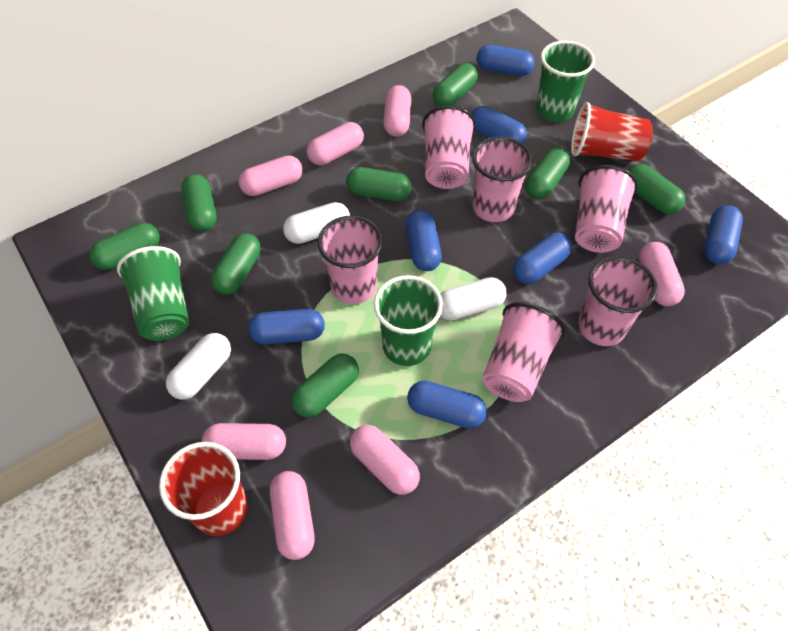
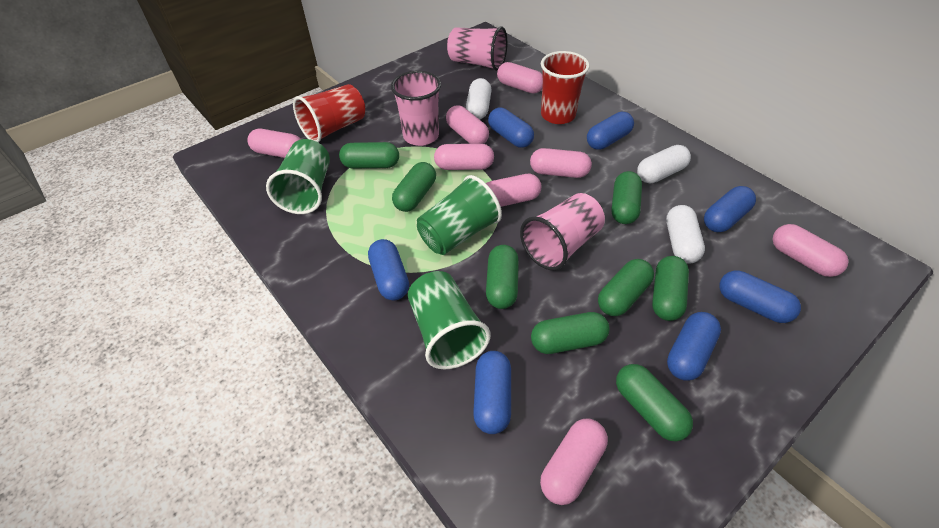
pink capsule: 7 -> 8
pink cup: 6 -> 3

